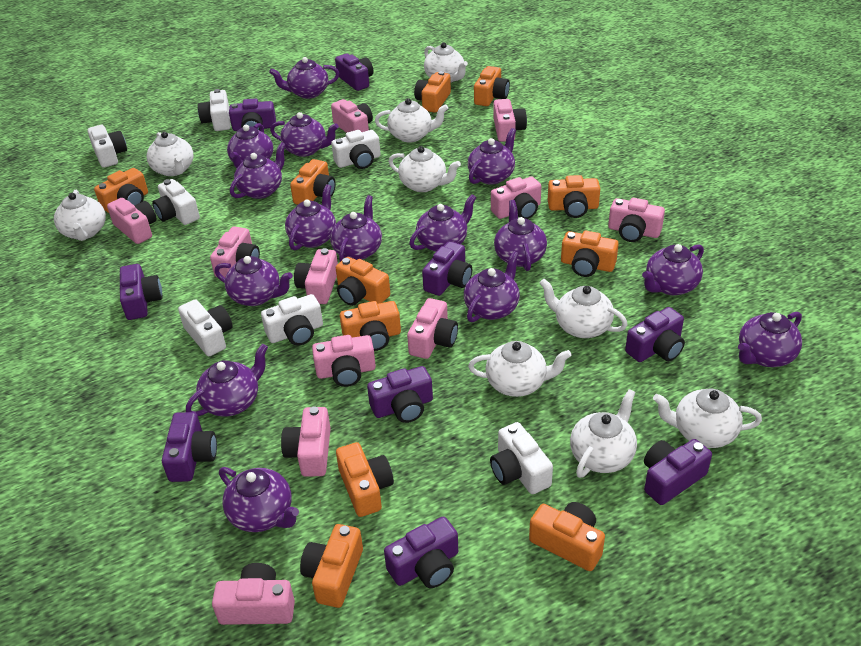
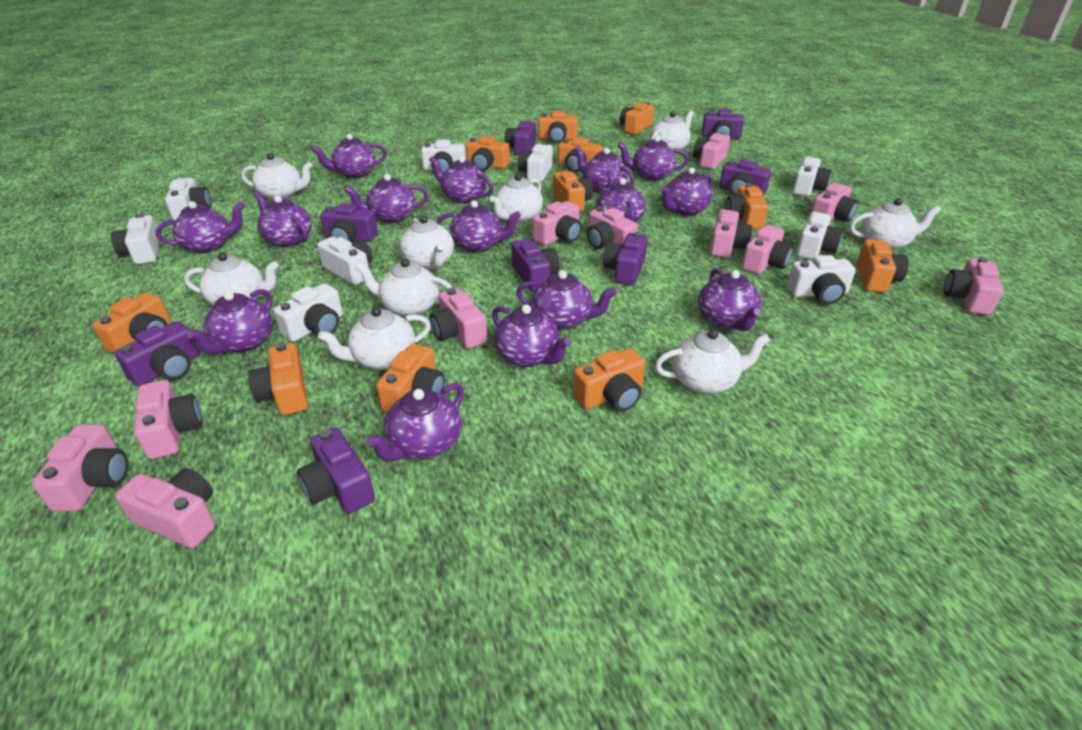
purple camera: 9 -> 8
white camera: 7 -> 9

